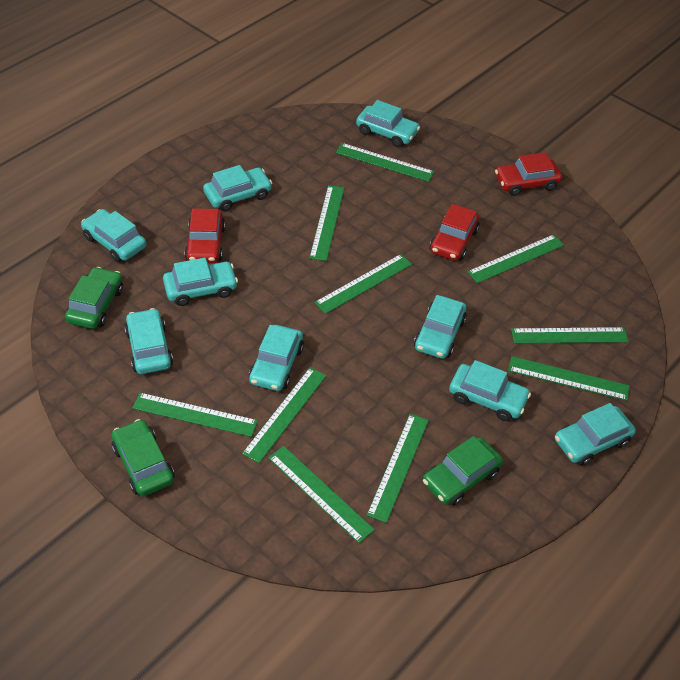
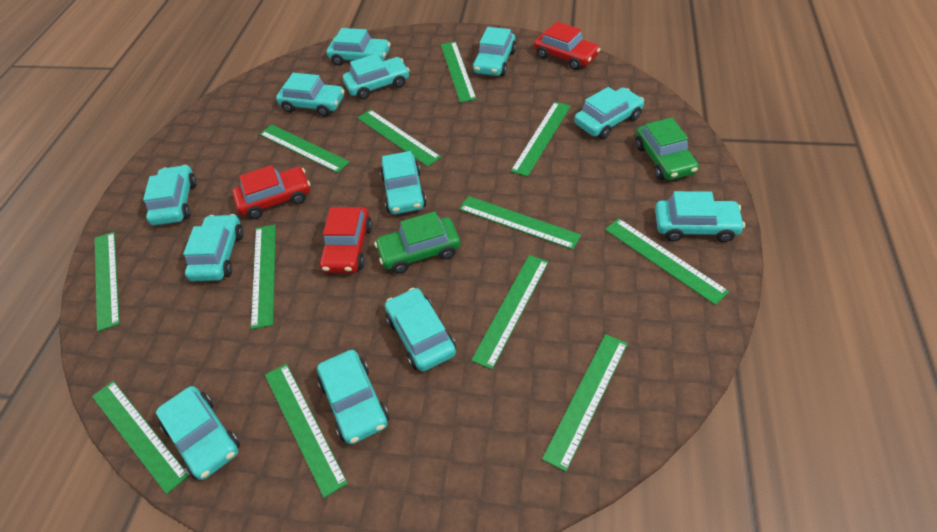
green car: 3 -> 2
green ruler: 10 -> 12
turquoise car: 9 -> 12

